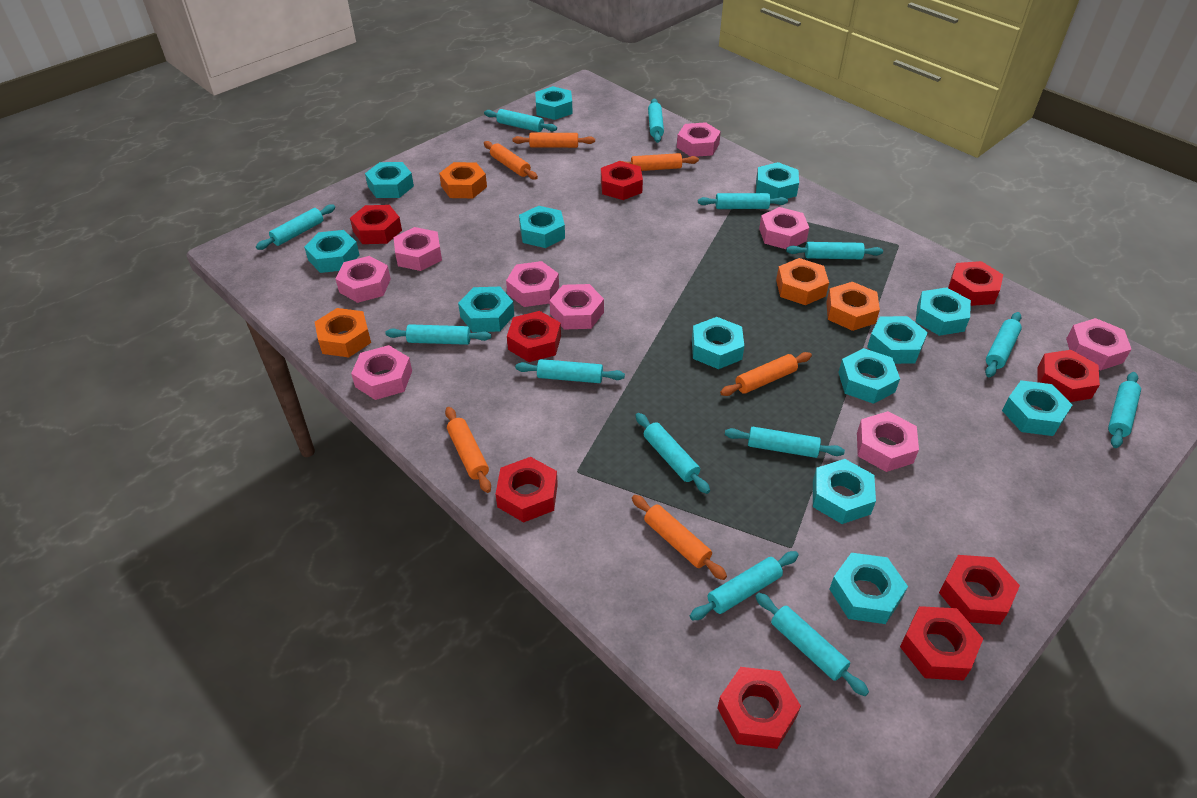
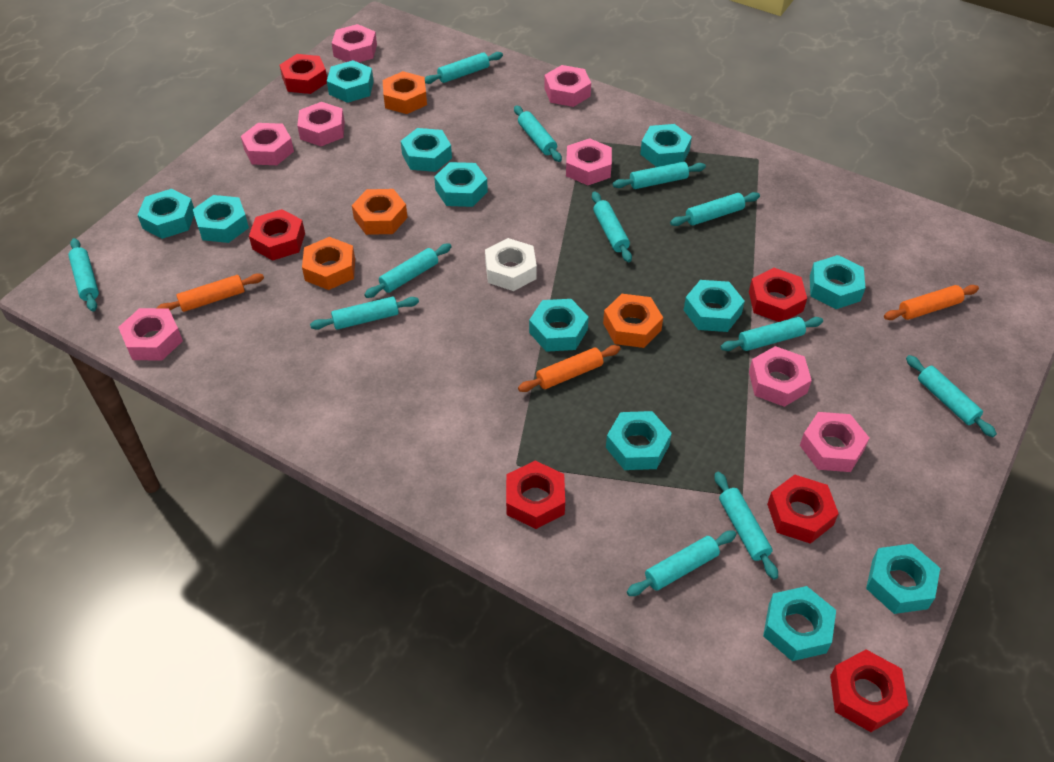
orange rolling pin: 6 -> 3
pink nut: 9 -> 8
red nut: 9 -> 6
turquoise nut: 13 -> 12
turquoise rolling pin: 13 -> 12
white nut: 0 -> 1

